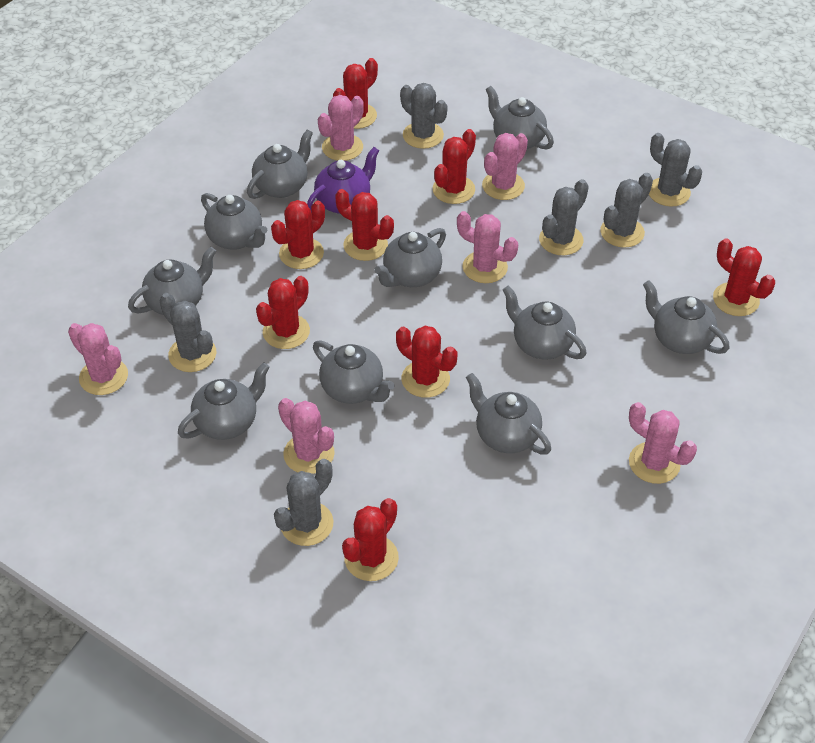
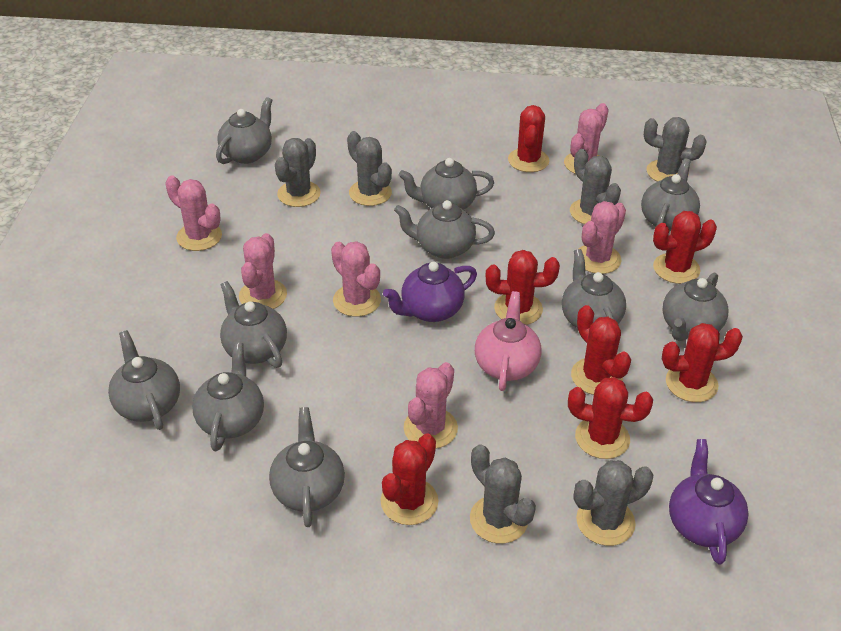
pink teapot: 0 -> 1
purple teapot: 1 -> 2
red cactus: 8 -> 7

